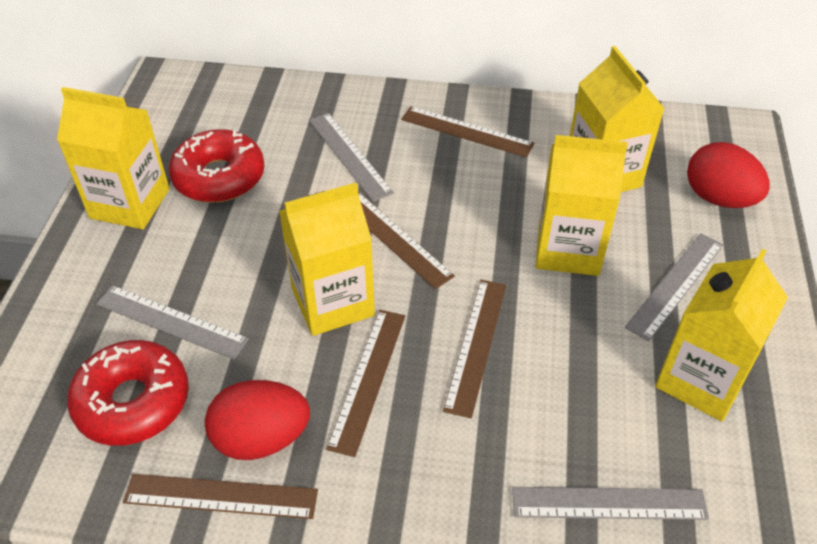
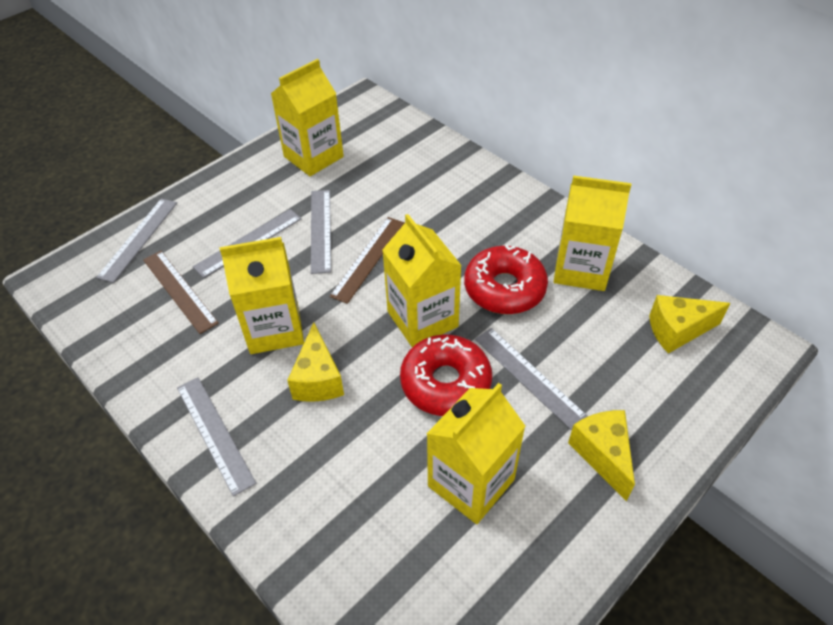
brown ruler: 5 -> 2
grey ruler: 4 -> 5
red egg: 2 -> 0
yellow cheese: 0 -> 3

